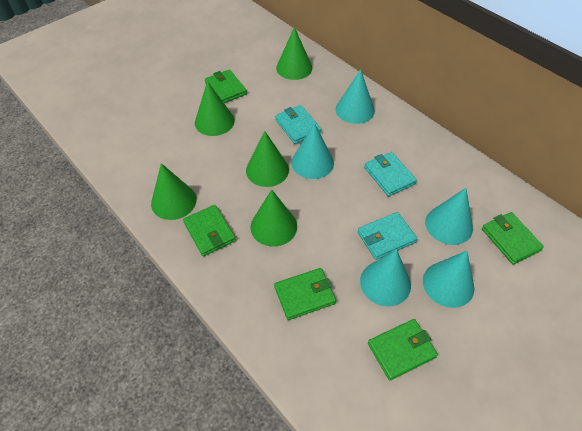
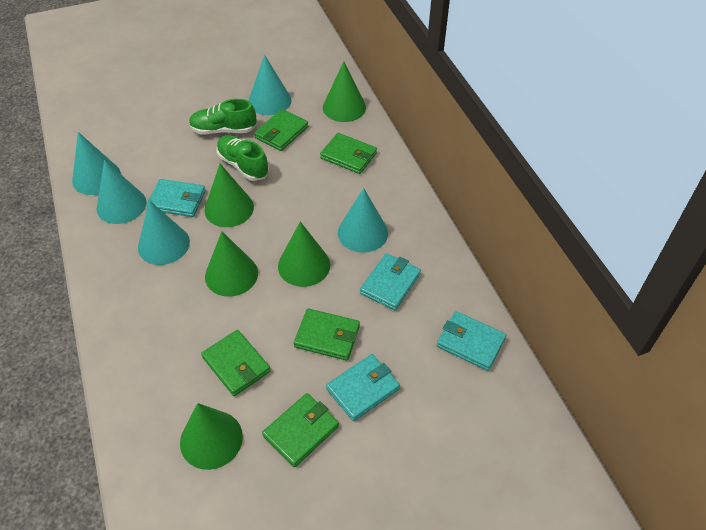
green shoe: 0 -> 2
turquoise wallet: 3 -> 4

